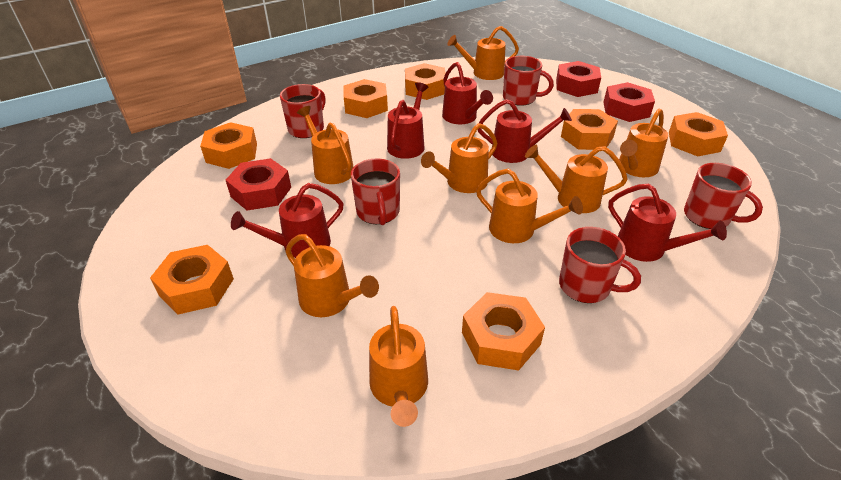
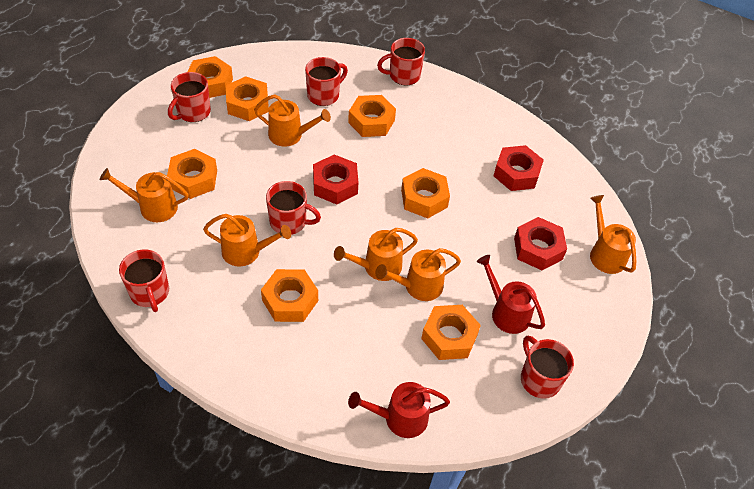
orange watering can: 8 -> 6
red mug: 5 -> 6
red watering can: 5 -> 2

